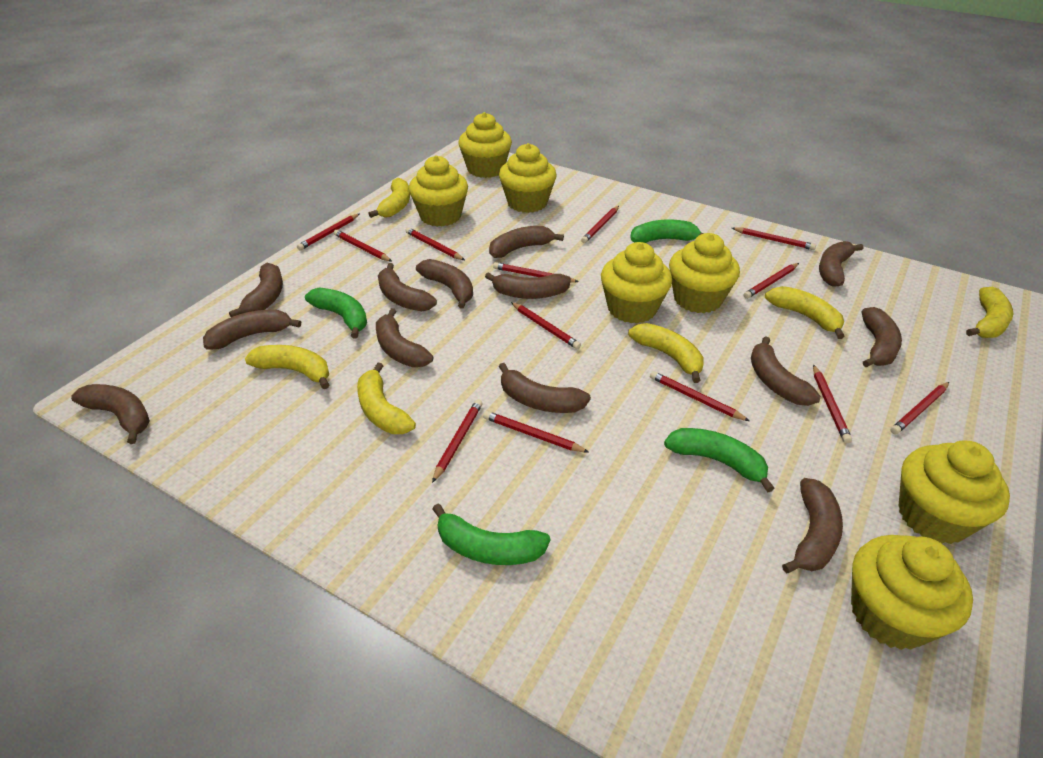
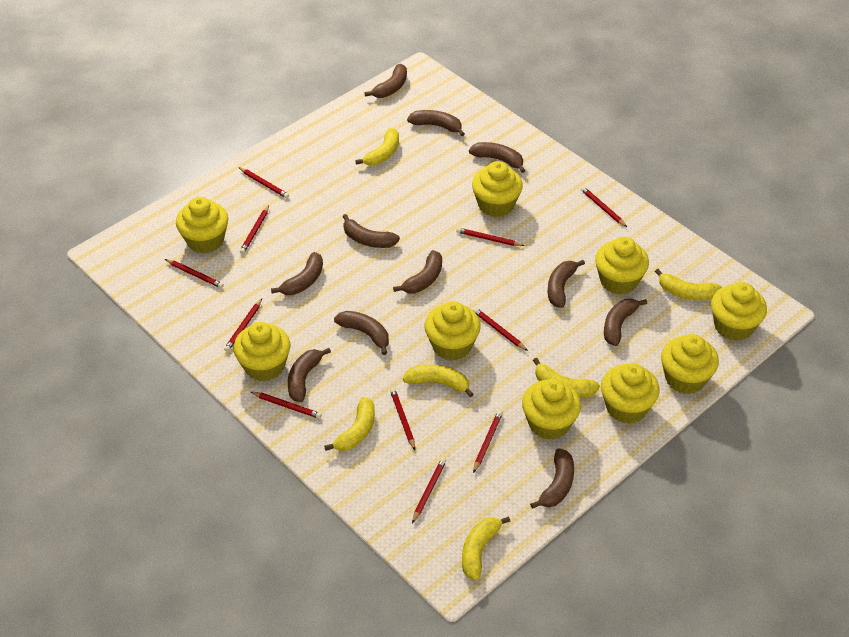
brown banana: 13 -> 11
green banana: 4 -> 0
red pencil: 13 -> 11
yellow cupcake: 7 -> 9

